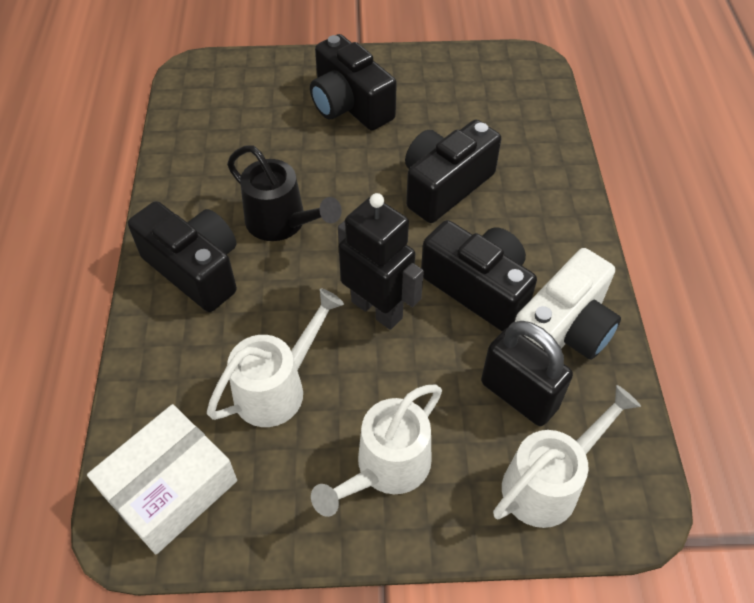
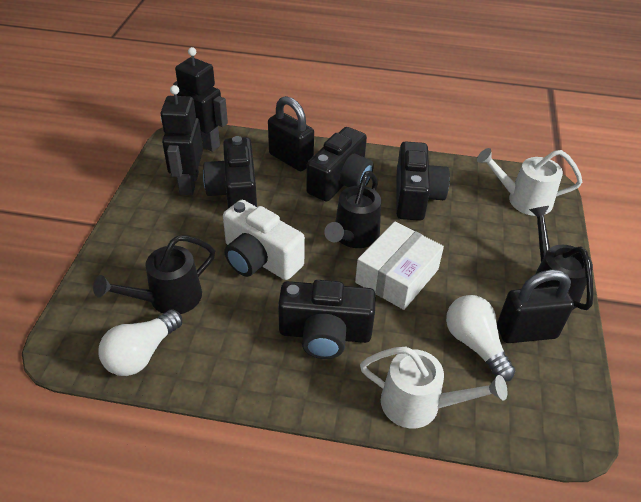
black padlock: 1 -> 2
black robot: 1 -> 2
black watering can: 1 -> 3
white light bulb: 0 -> 2
white watering can: 3 -> 2

